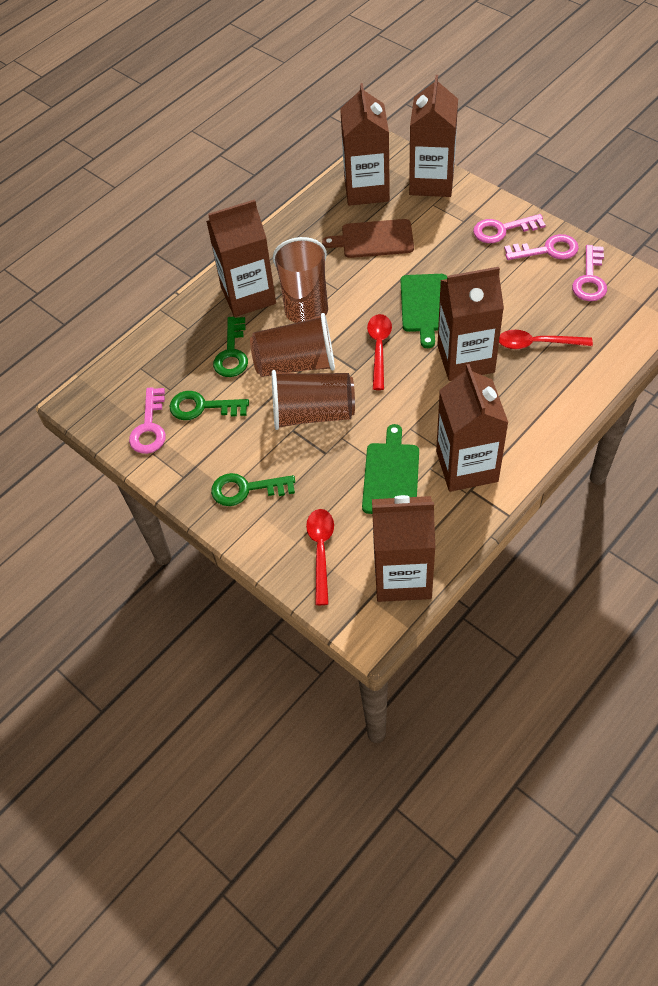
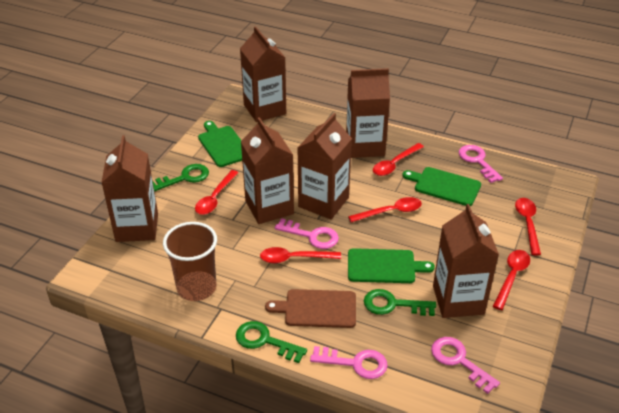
brown cup: 3 -> 1
green cutting board: 2 -> 3
red spoon: 3 -> 6

